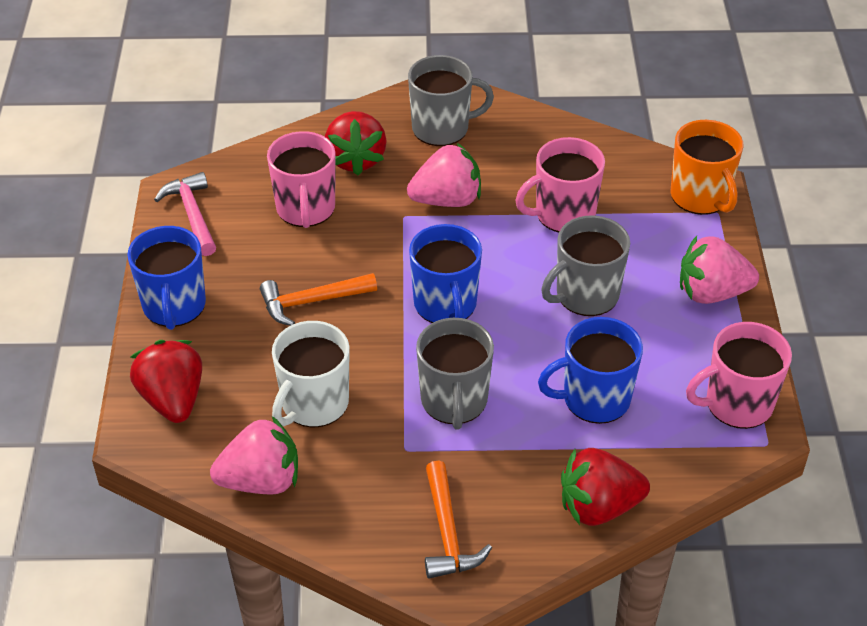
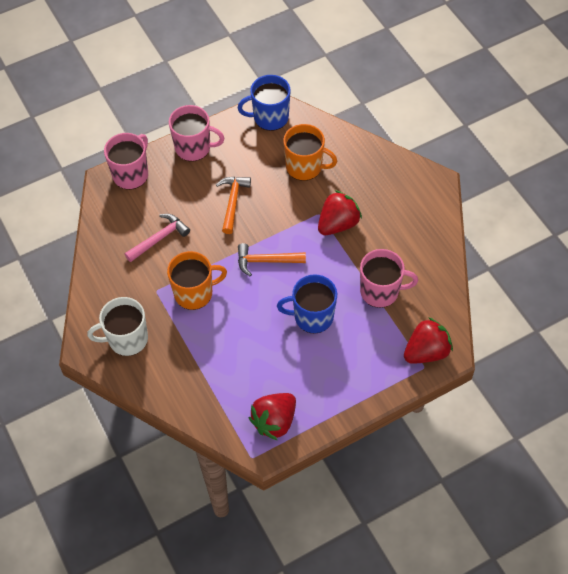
blue mug: 3 -> 2
grey mug: 3 -> 0
orange mug: 1 -> 2
pink strawberry: 3 -> 0

